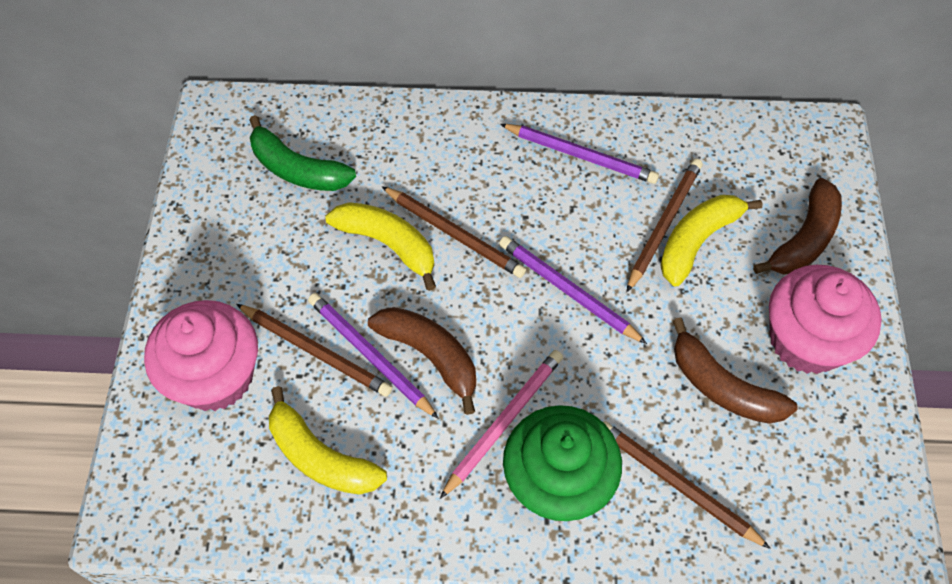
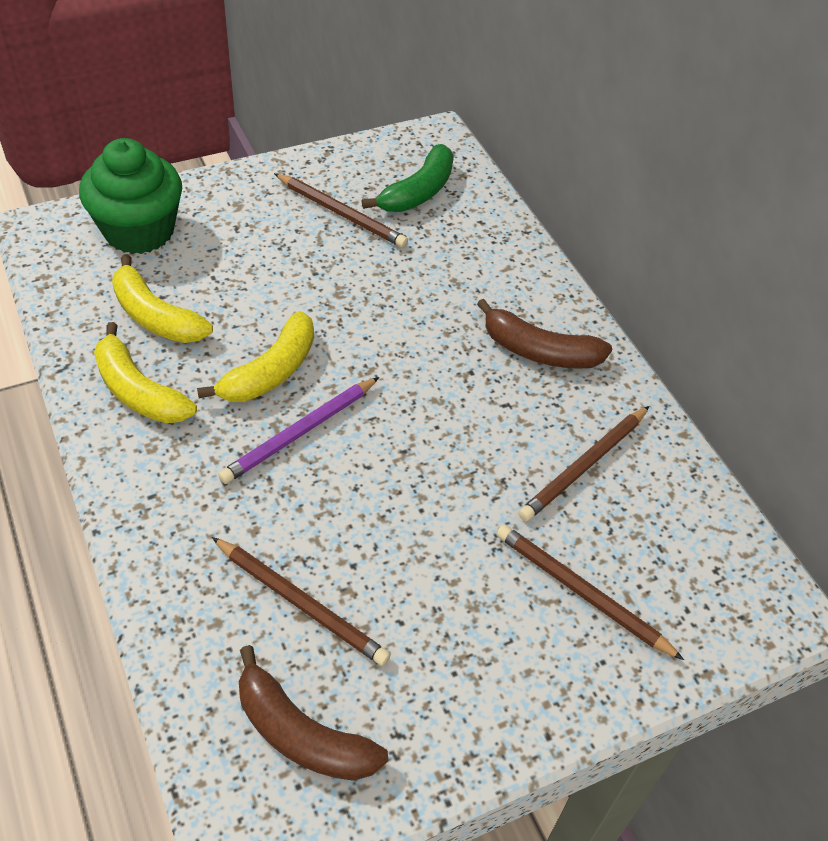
brown banana: 3 -> 2
pink cupcake: 2 -> 0
pink pencil: 1 -> 0
purple pencil: 3 -> 1

